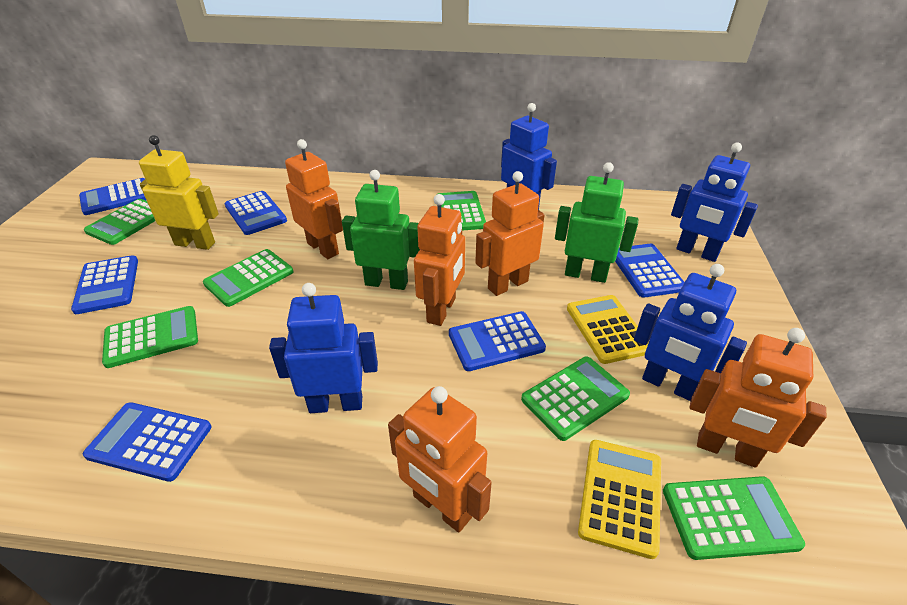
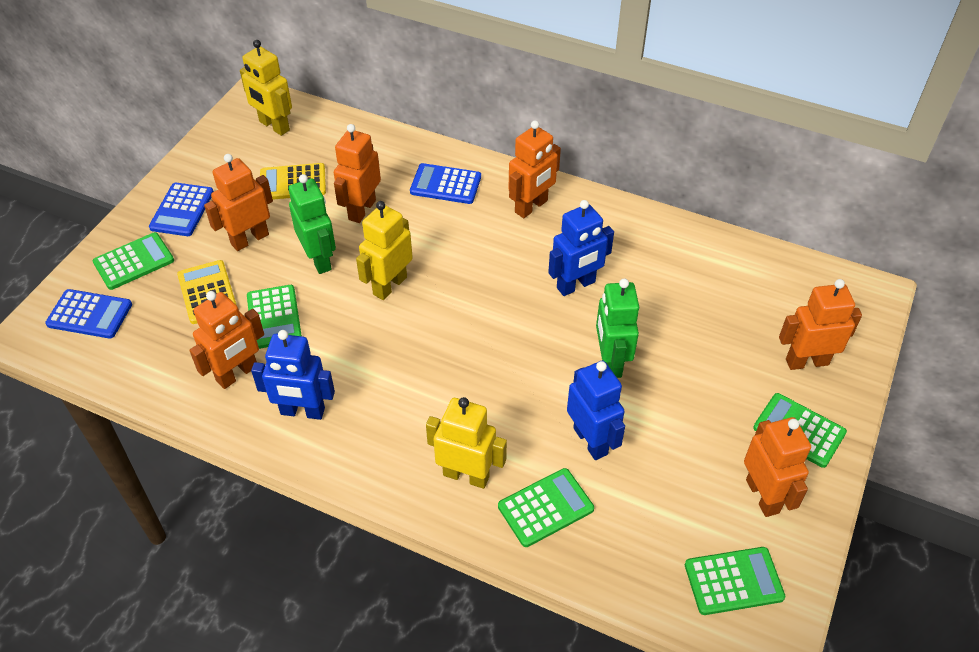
blue calculator: 6 -> 3
blue robot: 4 -> 3
green calculator: 6 -> 5
orange robot: 5 -> 6
yellow robot: 1 -> 3

